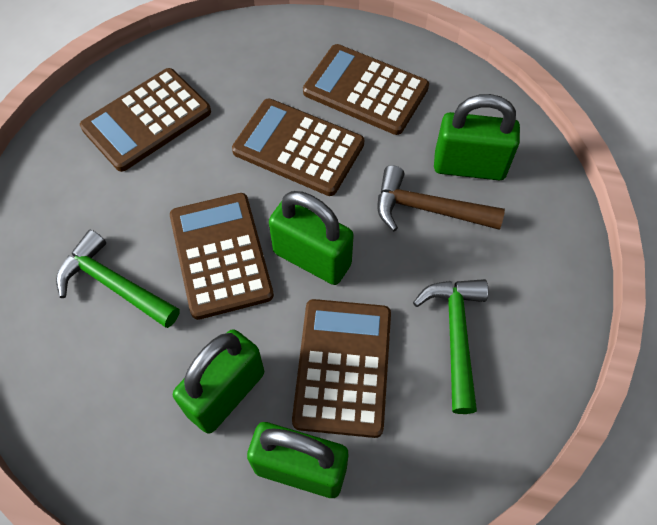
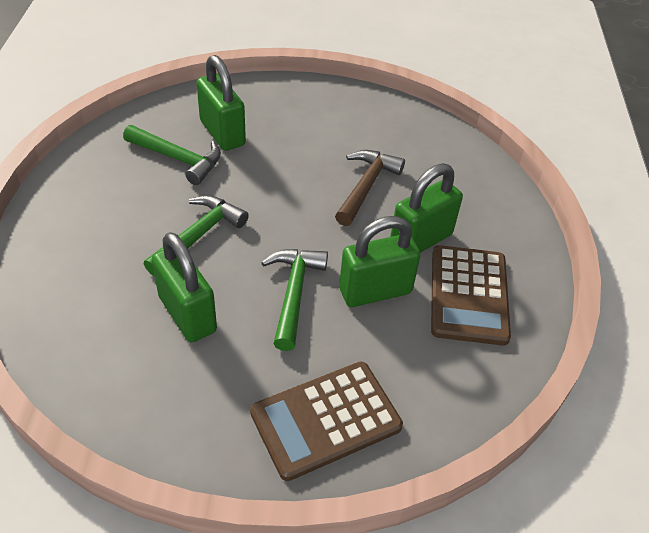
brown calculator: 5 -> 2
green hammer: 2 -> 3

